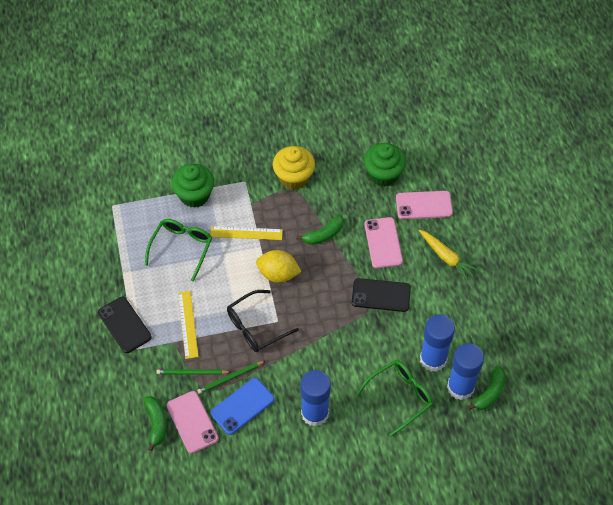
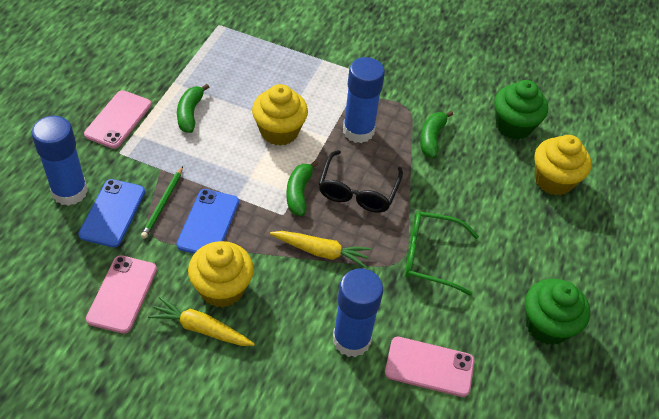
black phone: 2 -> 0
blue phone: 1 -> 2
green glasses: 2 -> 1
green pencil: 2 -> 1
yellow carrot: 1 -> 2
yellow cupcake: 1 -> 3
yellow lemon: 1 -> 0
yellow ruler: 2 -> 0

